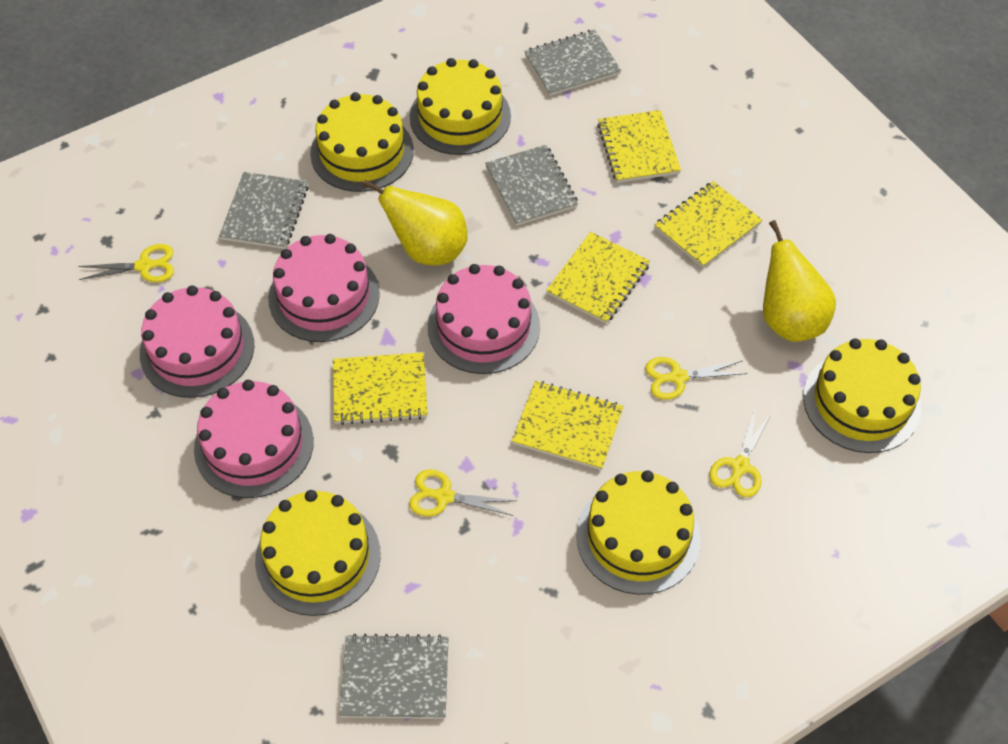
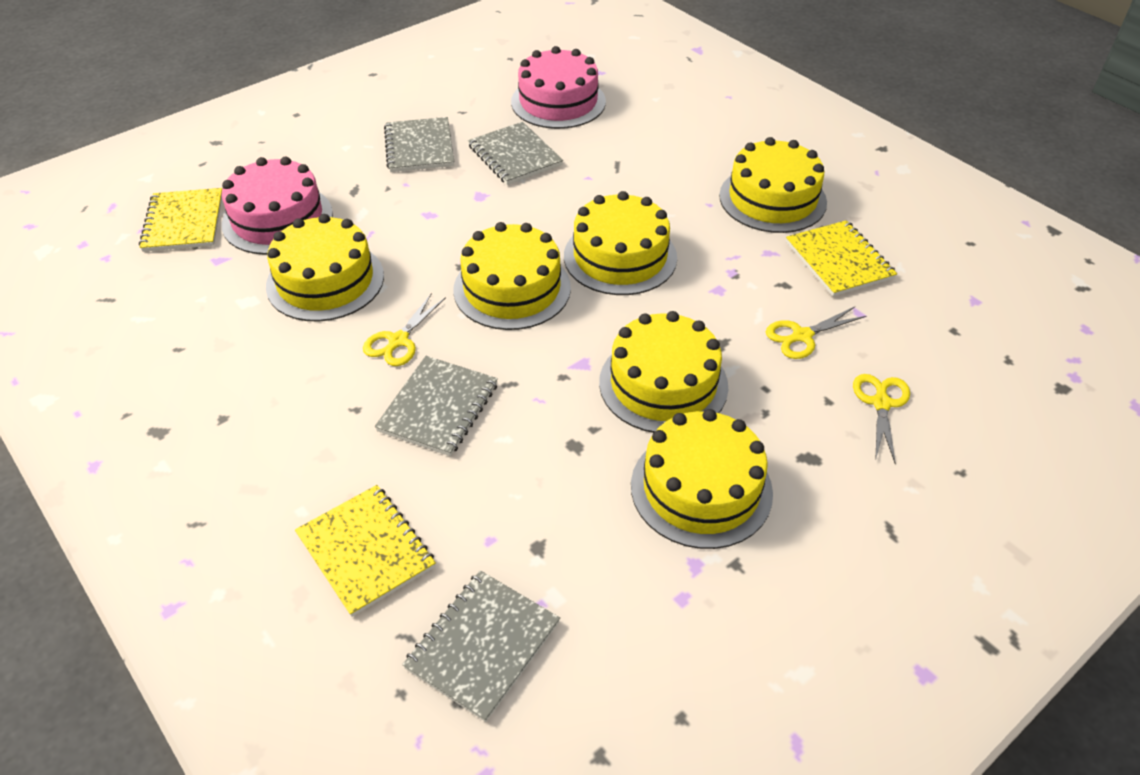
pink cake: 4 -> 2
yellow cake: 5 -> 6
yellow notebook: 5 -> 3
yellow pear: 2 -> 0
yellow scissors: 4 -> 3

